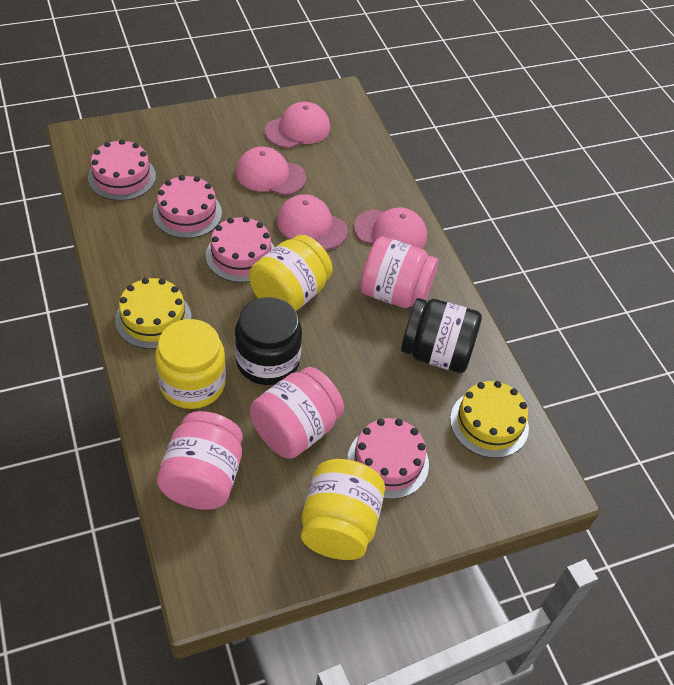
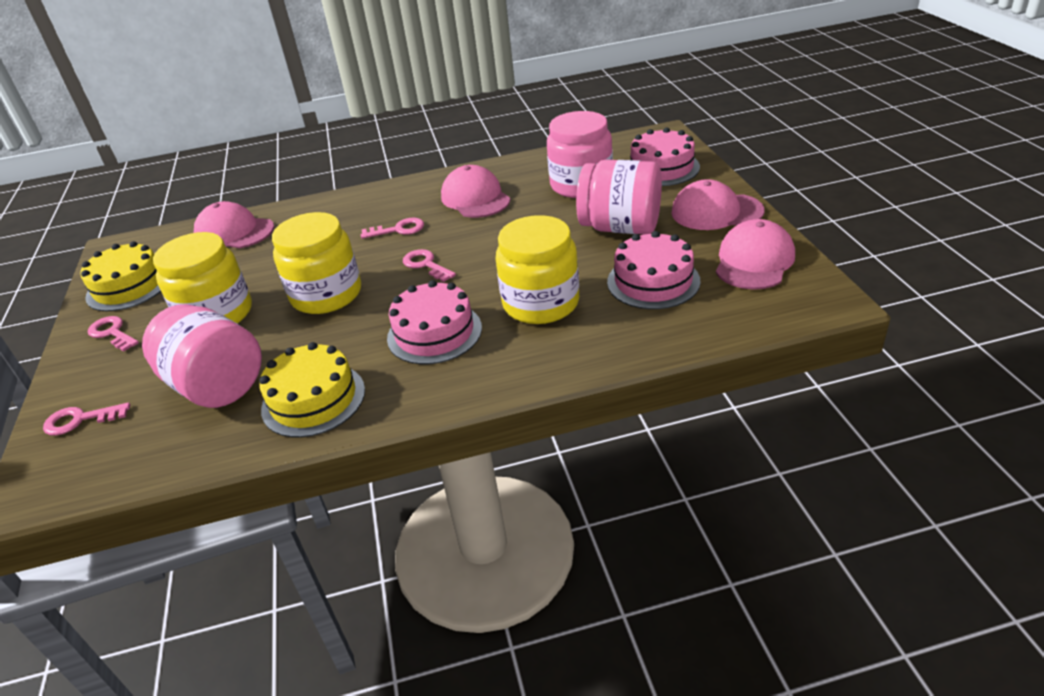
black jar: 2 -> 0
pink cake: 4 -> 3
pink key: 0 -> 4

